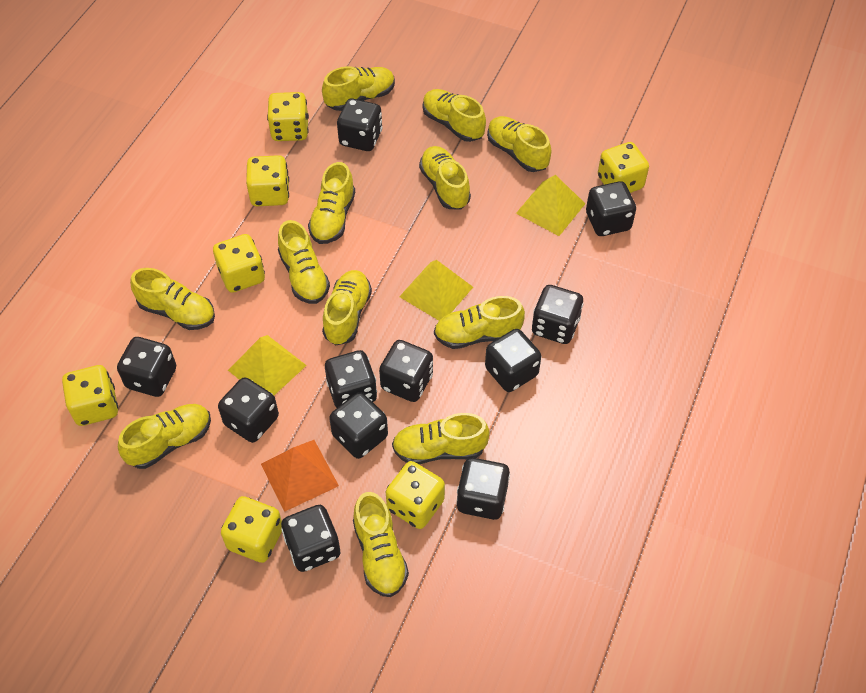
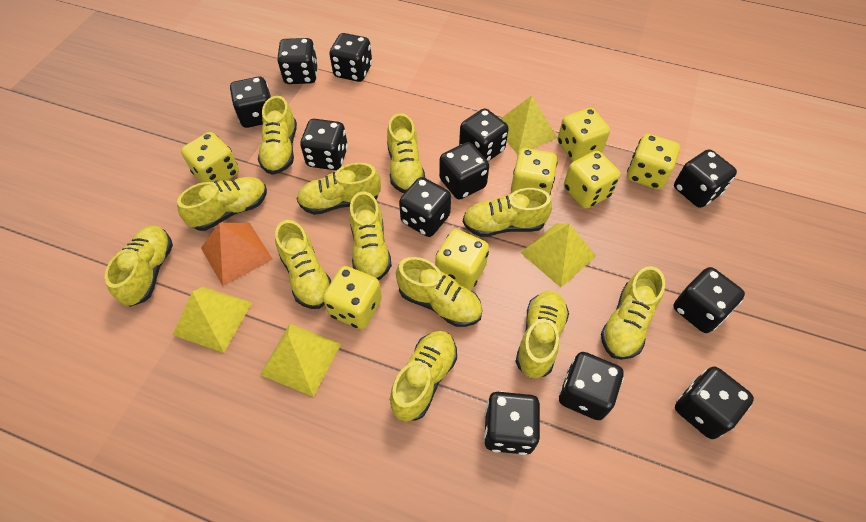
black dice: 11 -> 12
yellow pyramid: 3 -> 4

